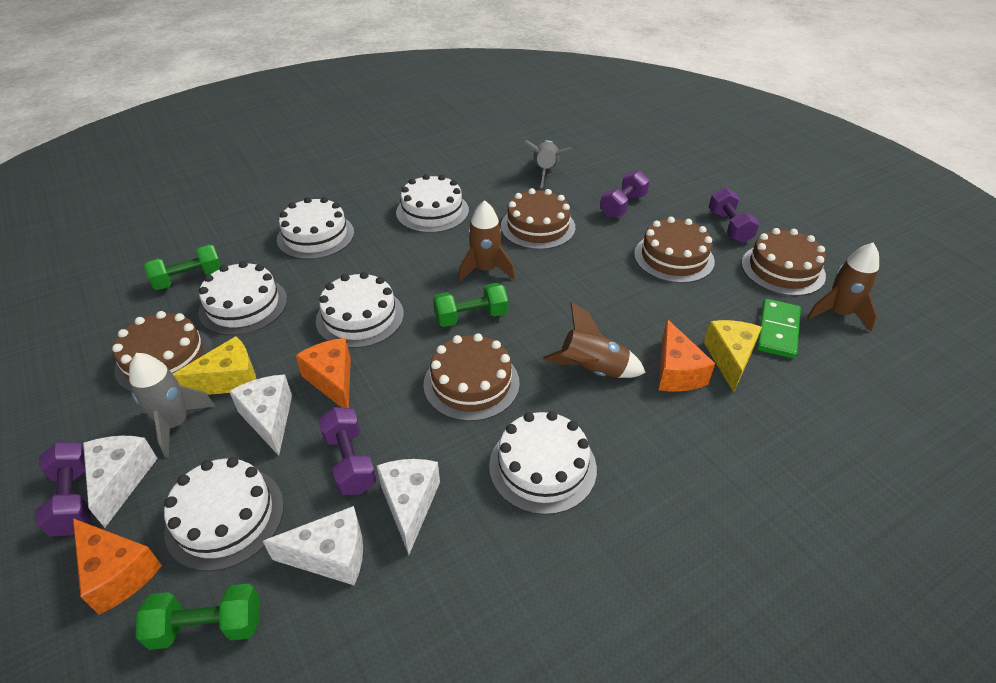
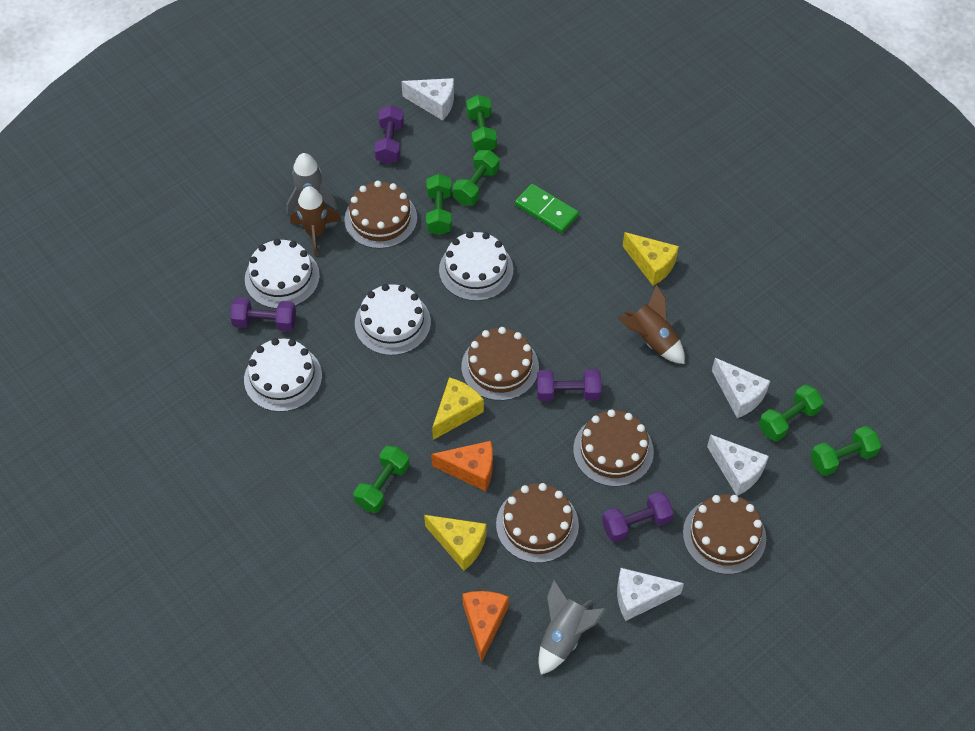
brown rocket: 3 -> 2
green dumbbell: 3 -> 6
orange cheese: 3 -> 2
white cake: 6 -> 4
yellow cheese: 2 -> 3

